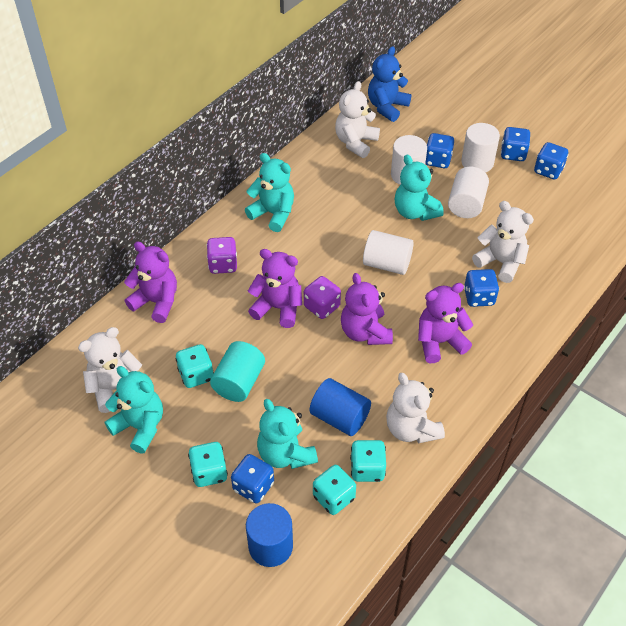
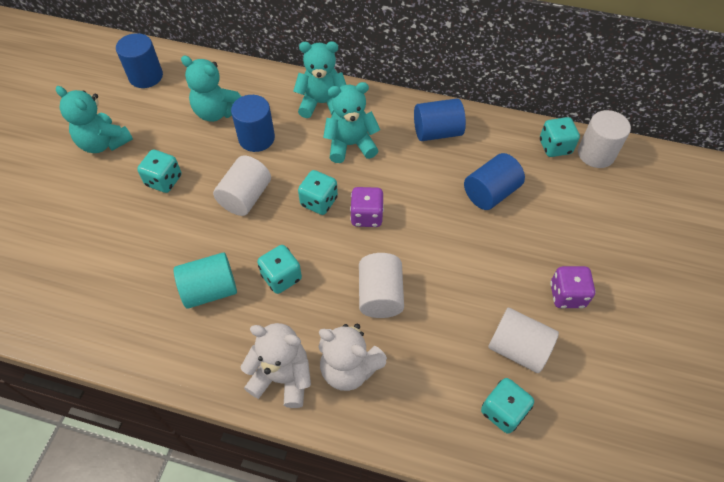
blue cylinder: 2 -> 4
blue dice: 5 -> 0
blue teddy bear: 1 -> 0
purple teddy bear: 4 -> 0
turquoise dice: 4 -> 5
white teddy bear: 4 -> 2

